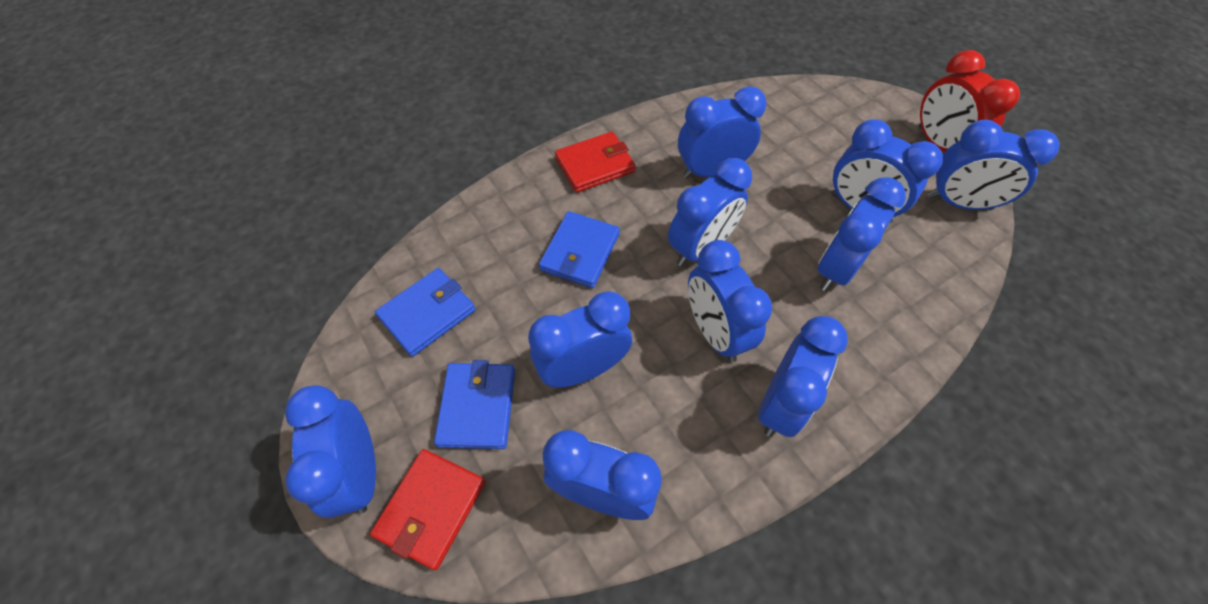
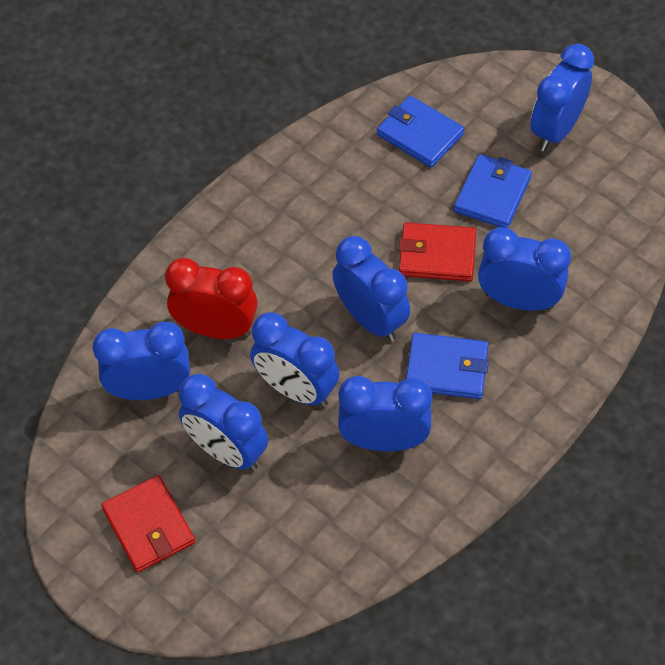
blue clock: 10 -> 7

